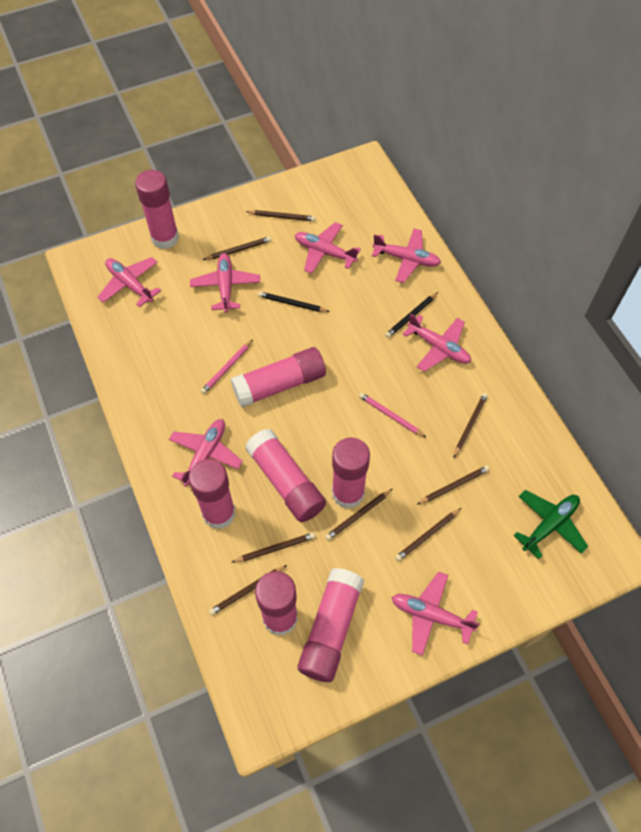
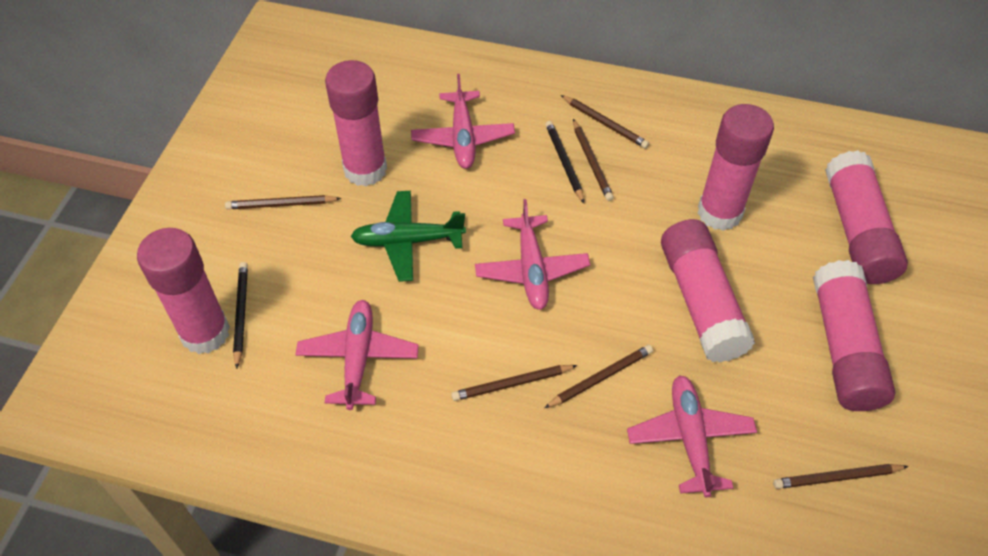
brown pencil: 8 -> 6
pink glue stick: 7 -> 6
pink pencil: 2 -> 0
pink plane: 7 -> 4

